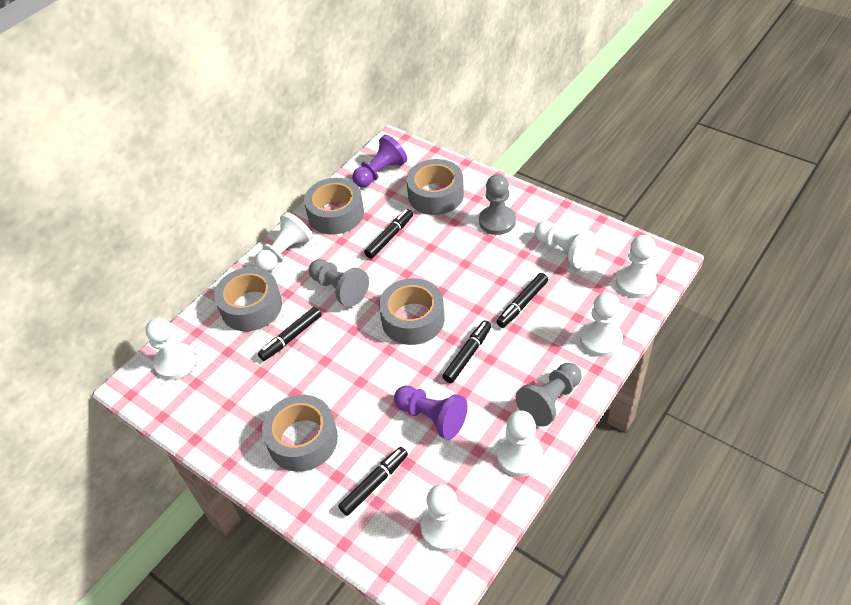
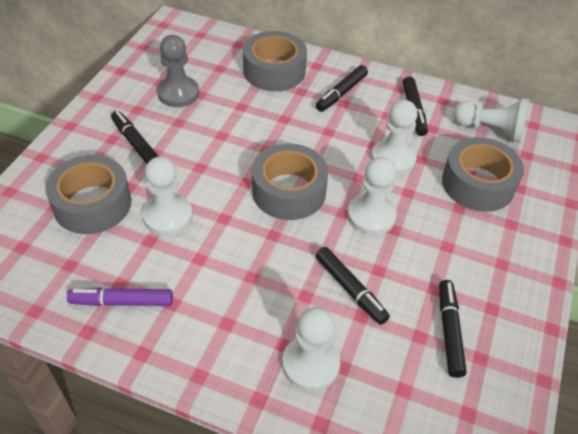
grey pawn: 3 -> 1
grey tape: 5 -> 4
purple marker: 0 -> 1
purple pawn: 2 -> 0
white pawn: 7 -> 5

